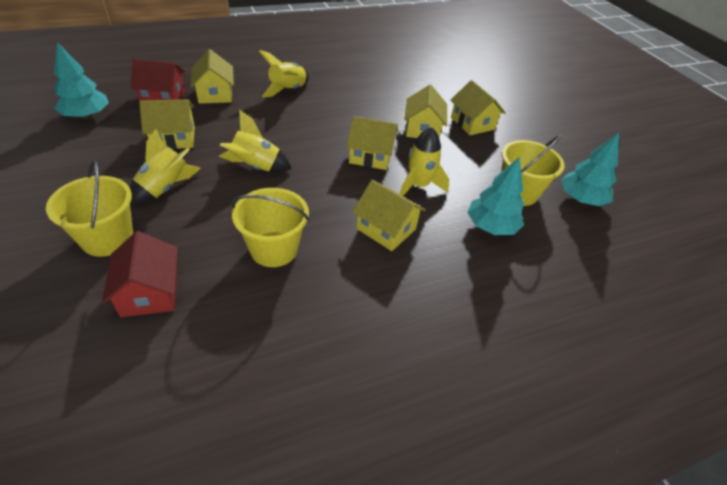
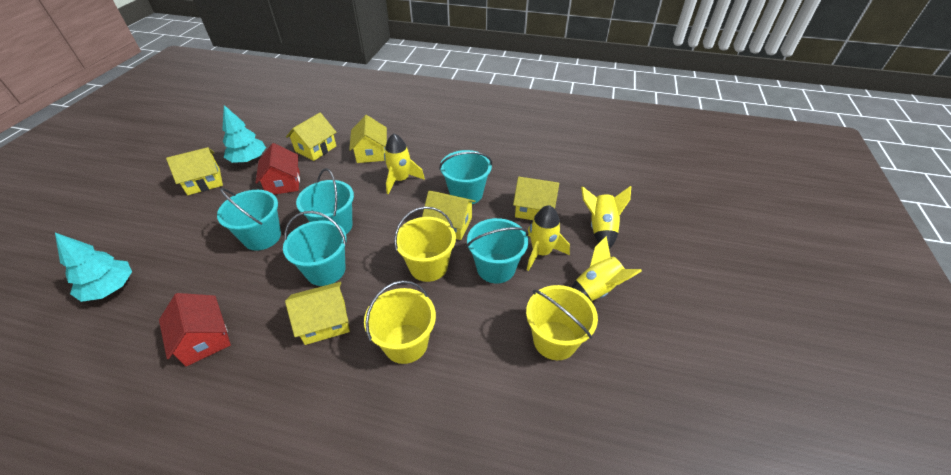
turquoise bucket: 0 -> 5
turquoise tree: 3 -> 2

